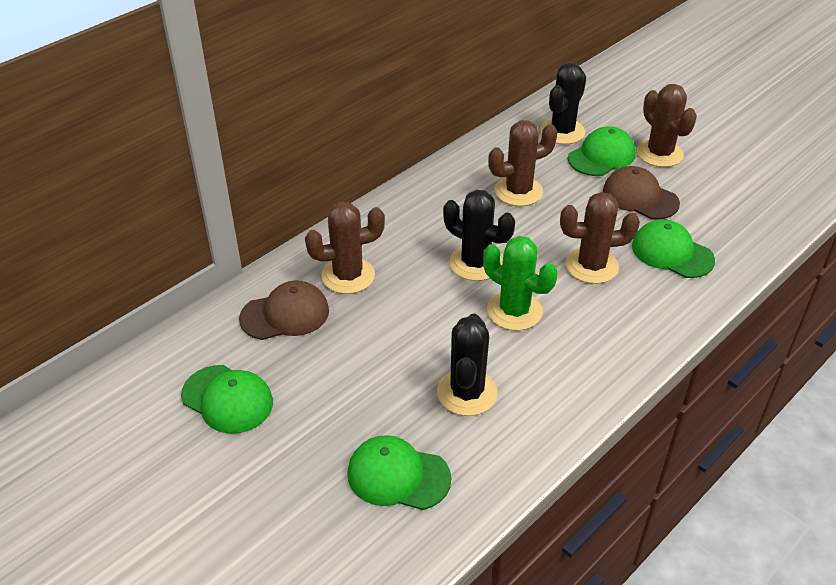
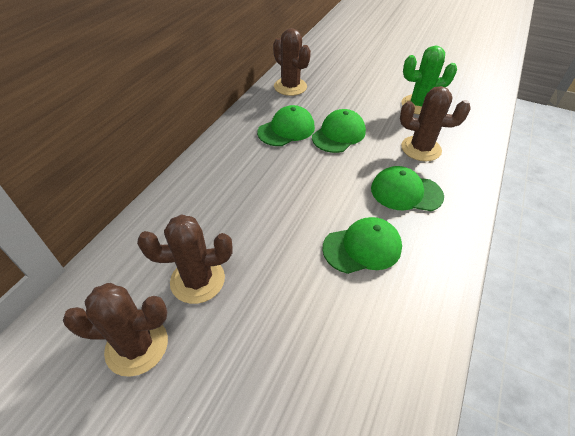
black cactus: 3 -> 0
brown cap: 2 -> 0

